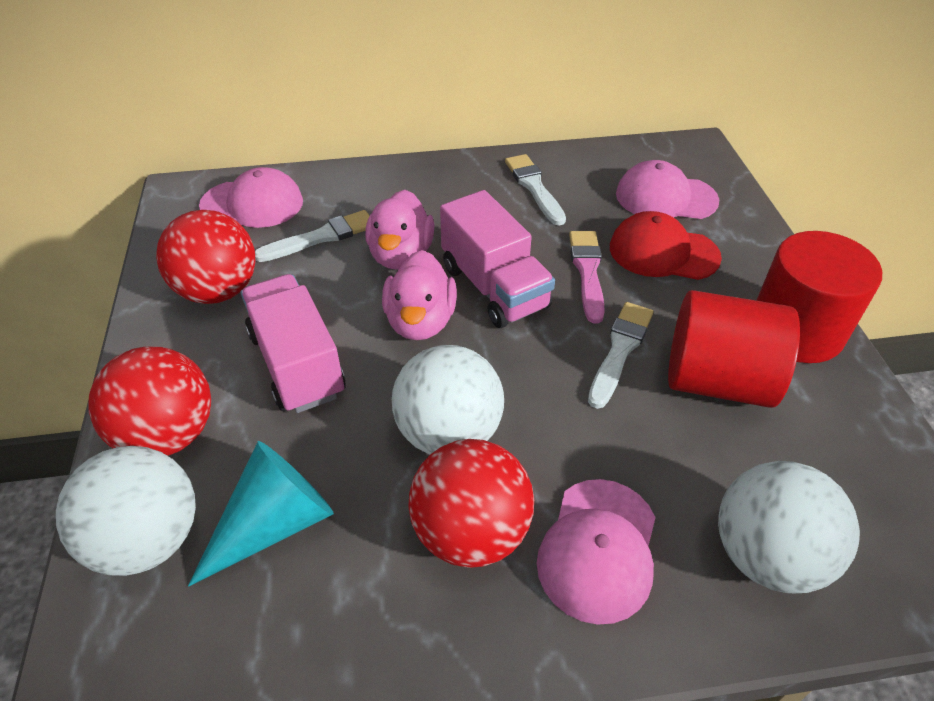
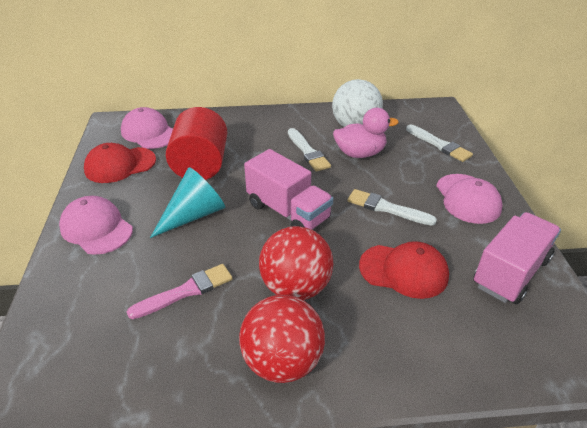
pink duck: 2 -> 1
red ball: 3 -> 2
red cap: 1 -> 2
red cylinder: 2 -> 1
white ball: 3 -> 1

